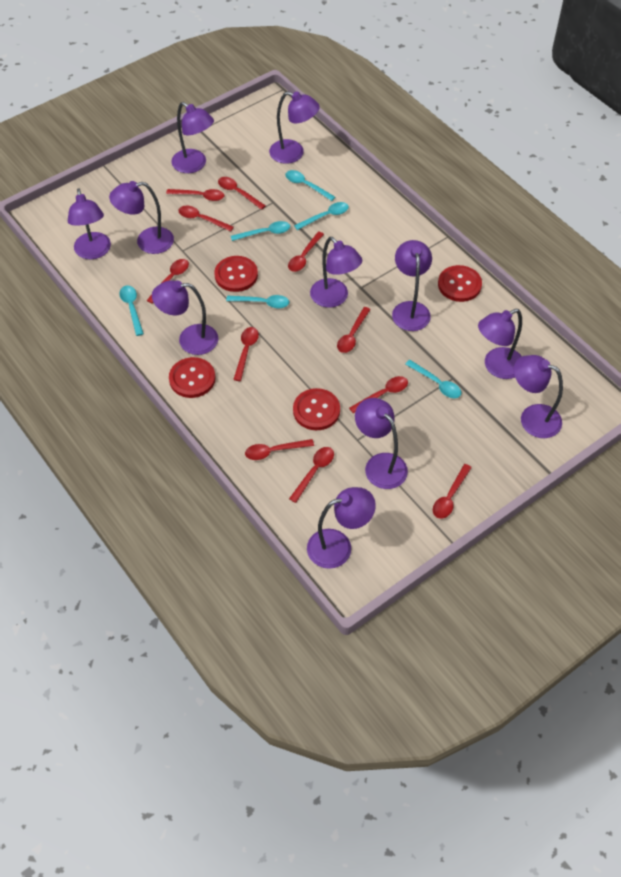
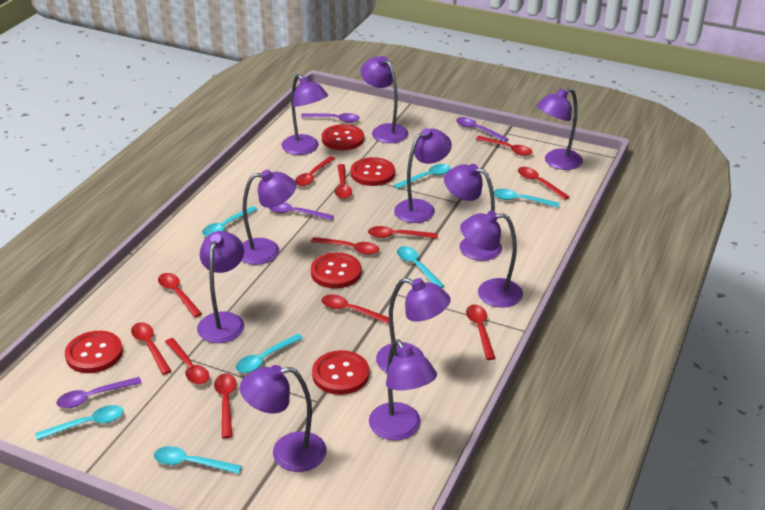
purple spoon: 0 -> 4
red button: 4 -> 5
red spoon: 11 -> 12
turquoise spoon: 6 -> 7

